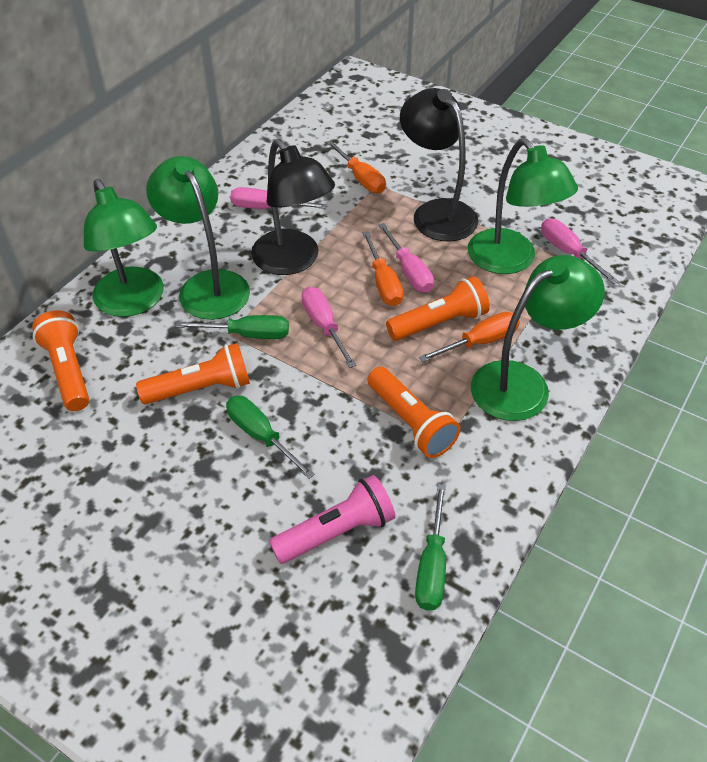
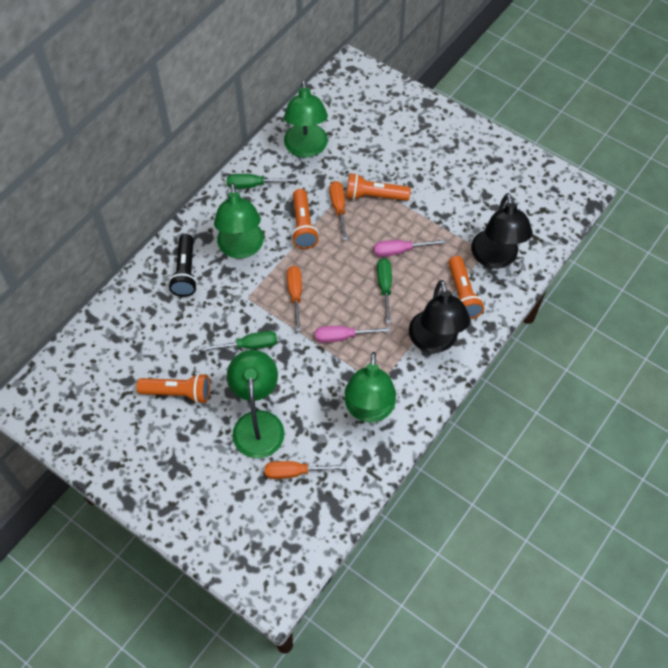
black flashlight: 0 -> 1
pink flashlight: 1 -> 0
pink screwdriver: 4 -> 2

